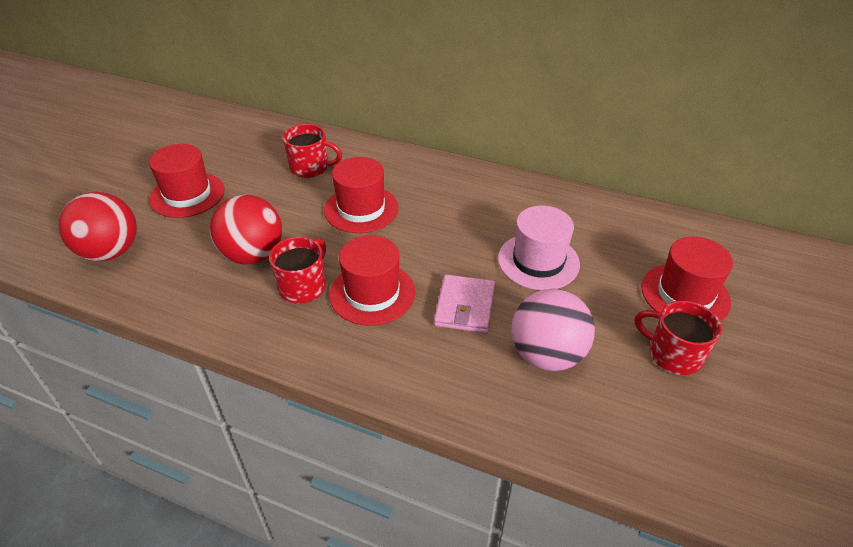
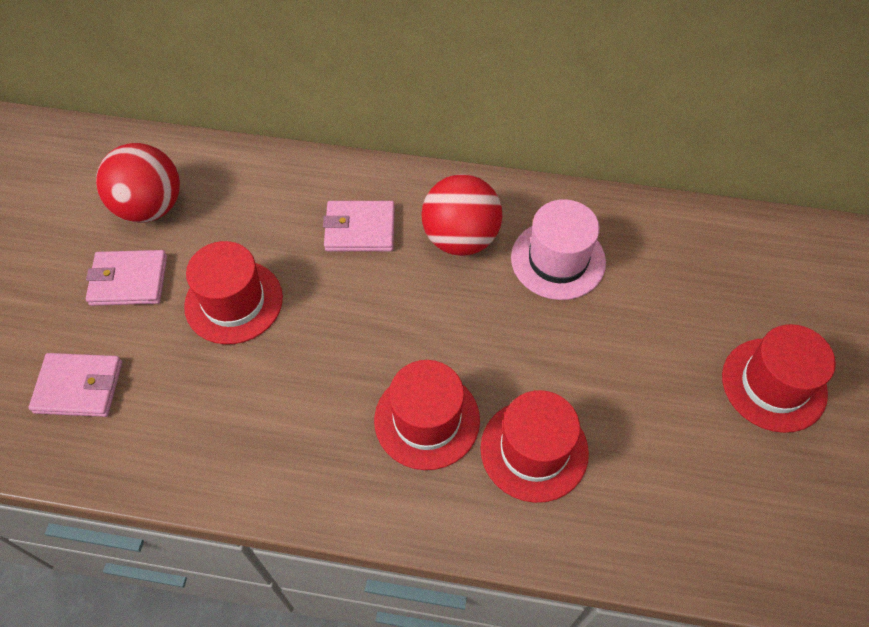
pink ball: 1 -> 0
pink wallet: 1 -> 3
red mug: 3 -> 0

